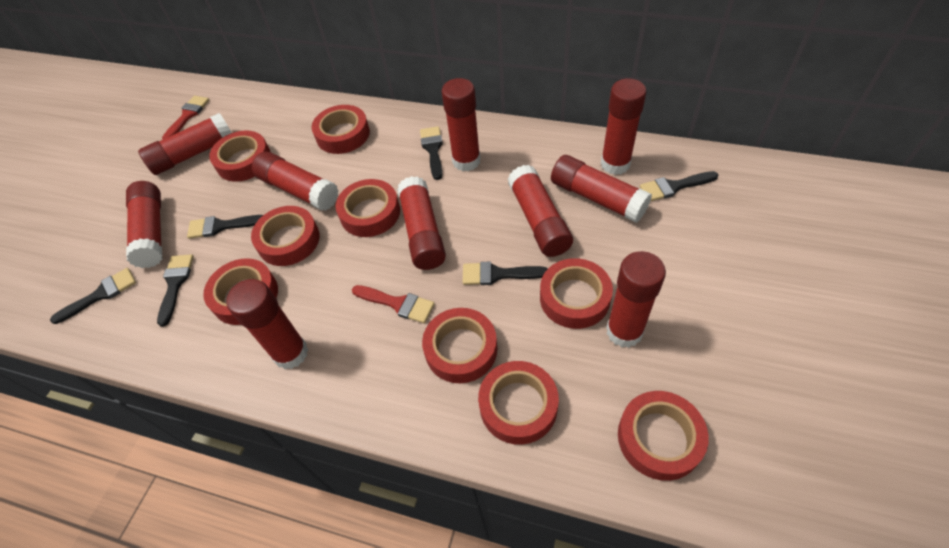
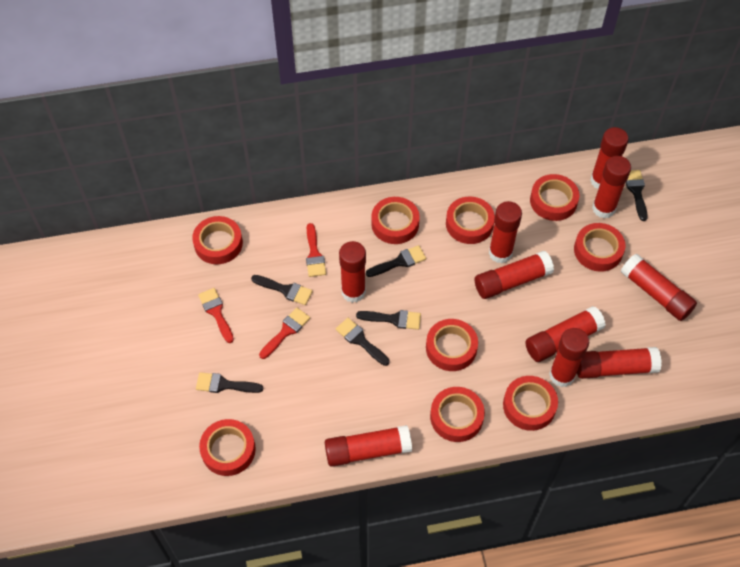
red brush: 2 -> 3

